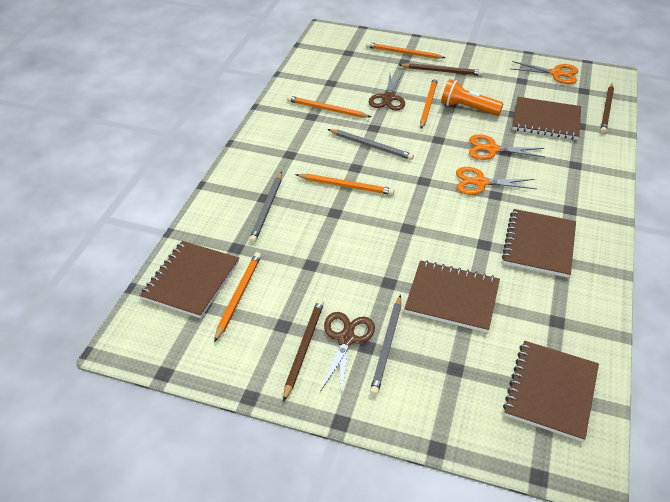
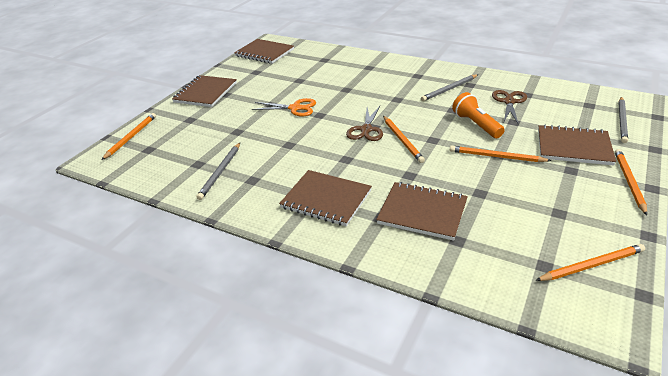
brown pencil: 3 -> 0
orange scissors: 3 -> 1

